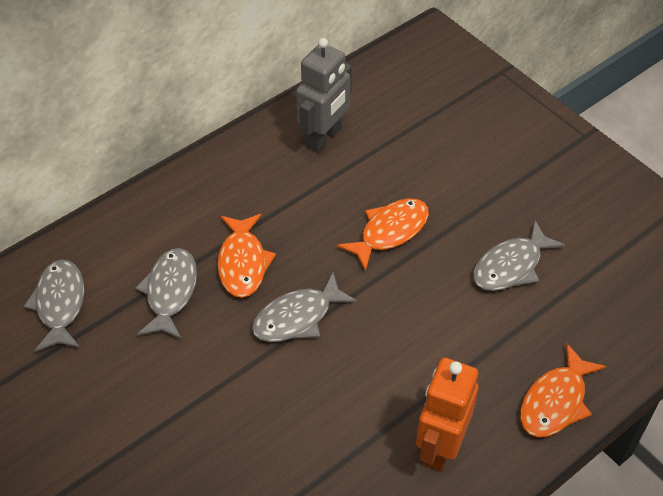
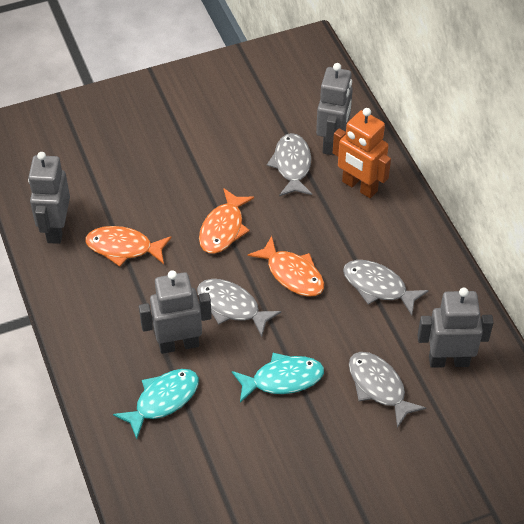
grey robot: 1 -> 4
turquoise fish: 0 -> 2

